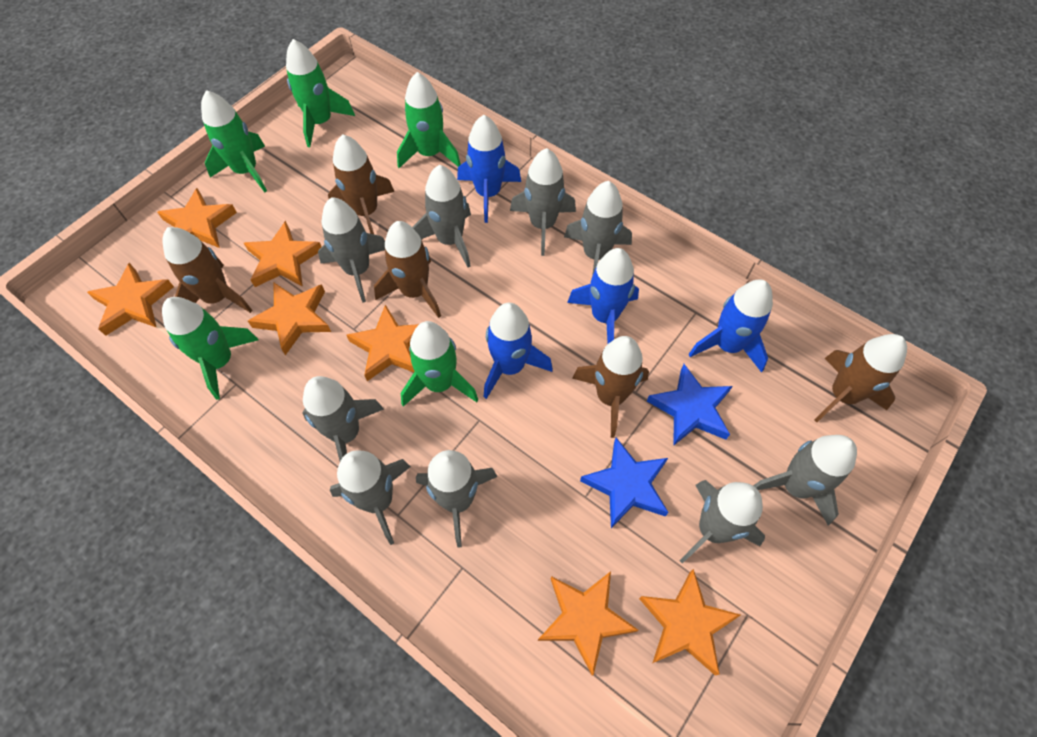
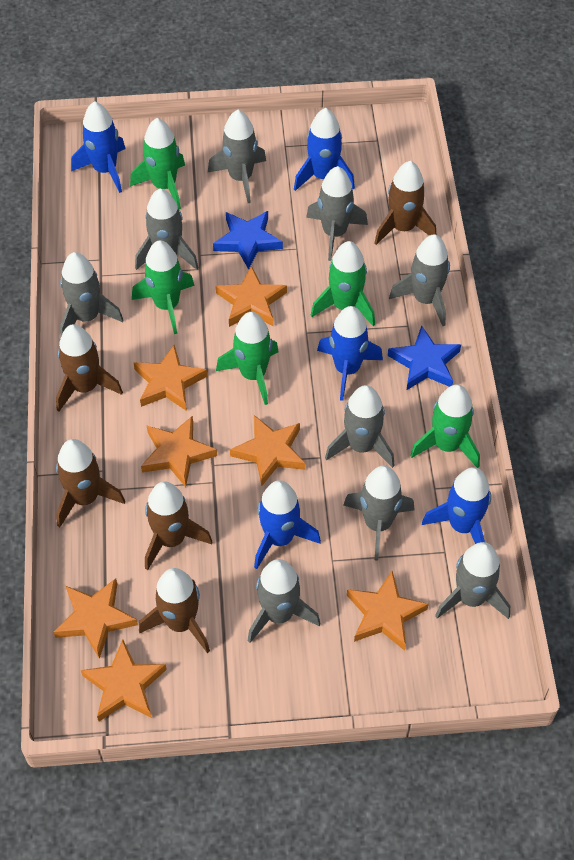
blue rocket: 4 -> 5

